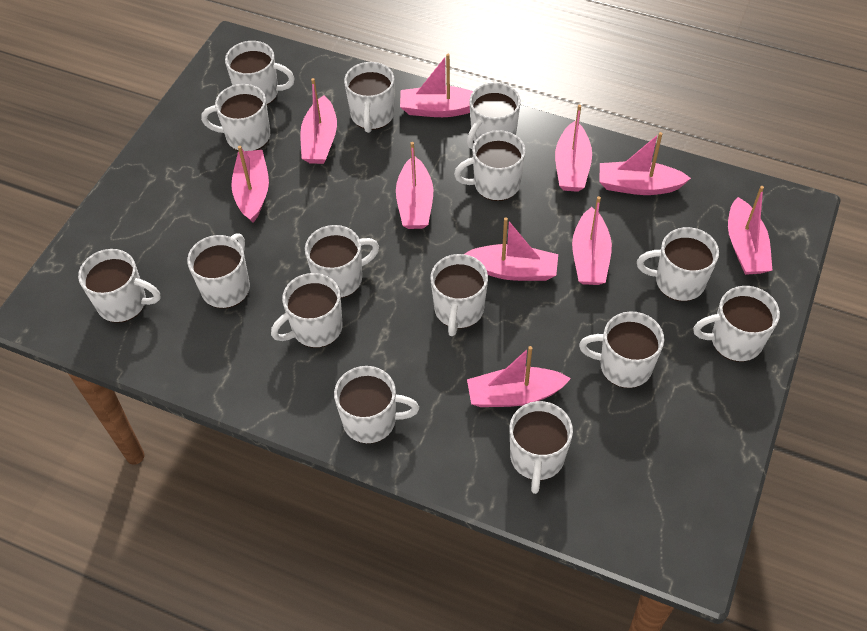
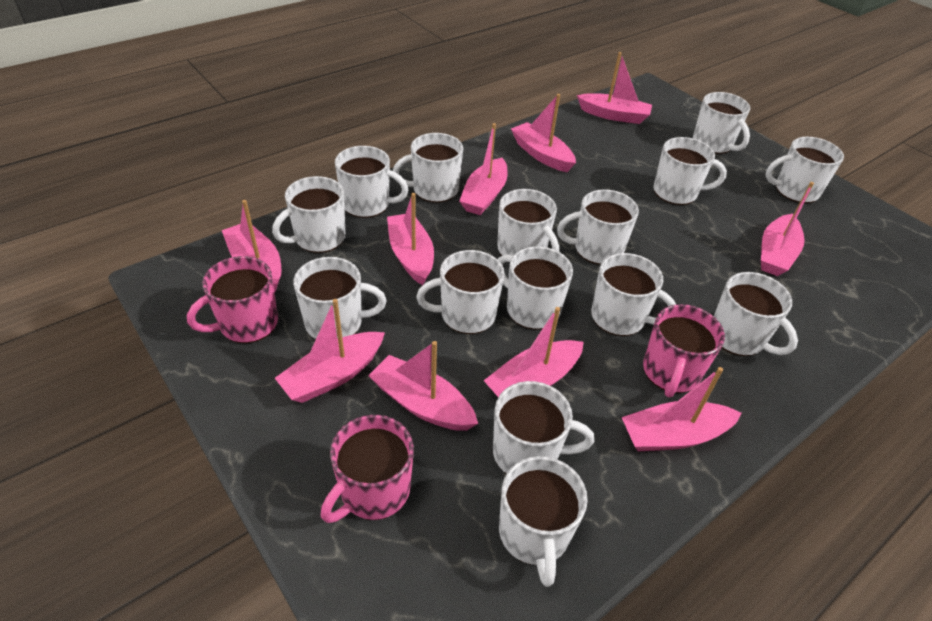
pink mug: 0 -> 3

